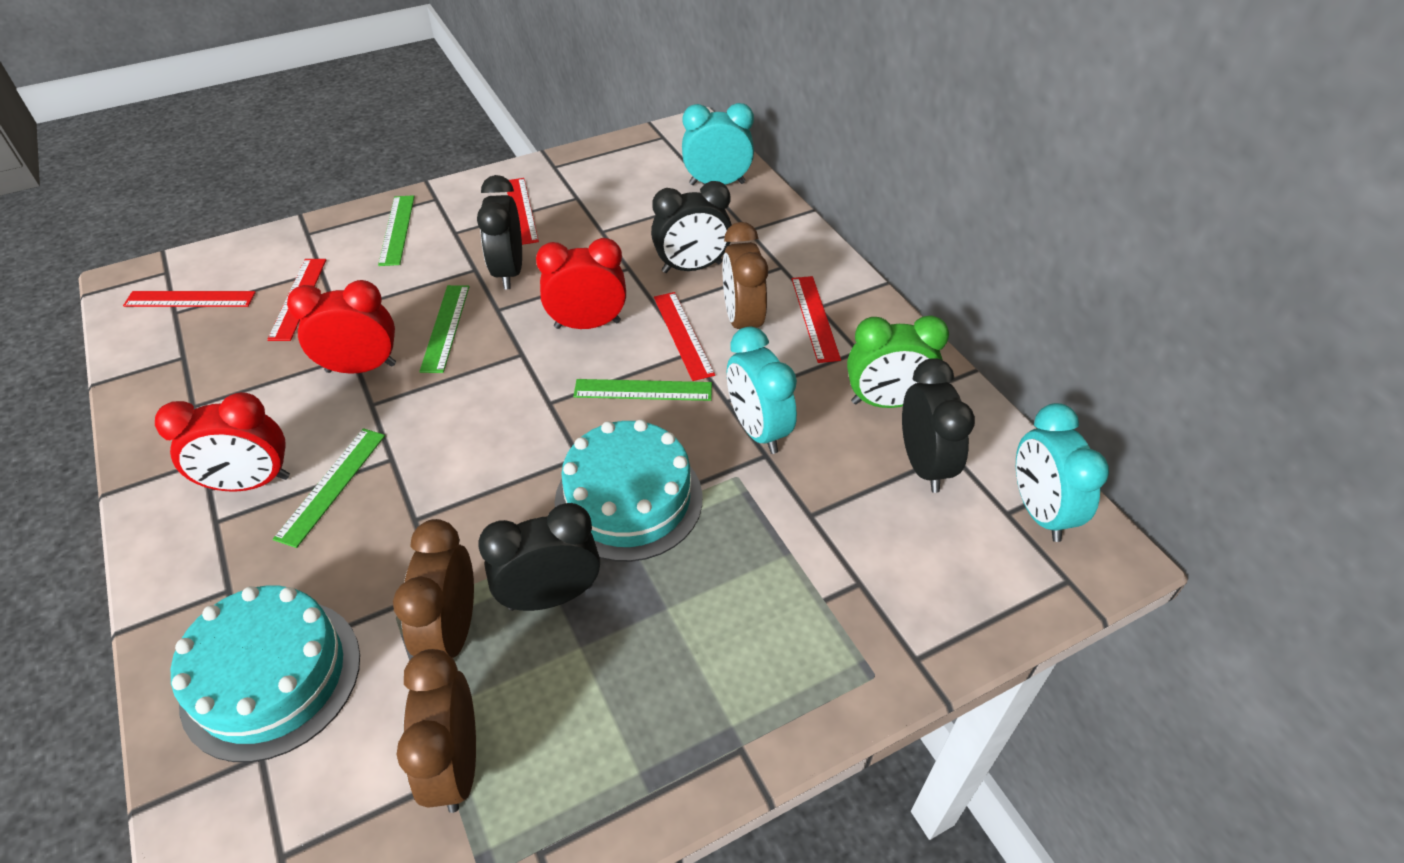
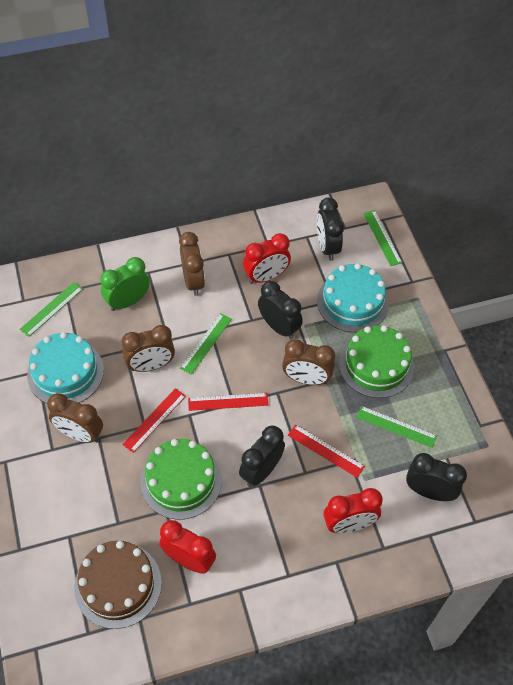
brown cake: 0 -> 1
brown clock: 3 -> 4
green cake: 0 -> 2
red ruler: 5 -> 3
turquoise clock: 3 -> 0

